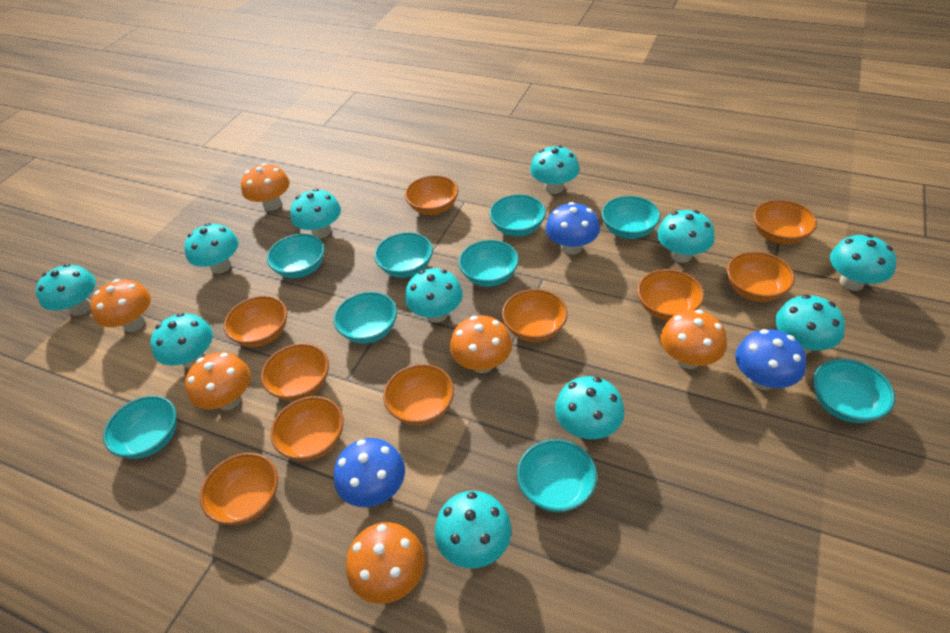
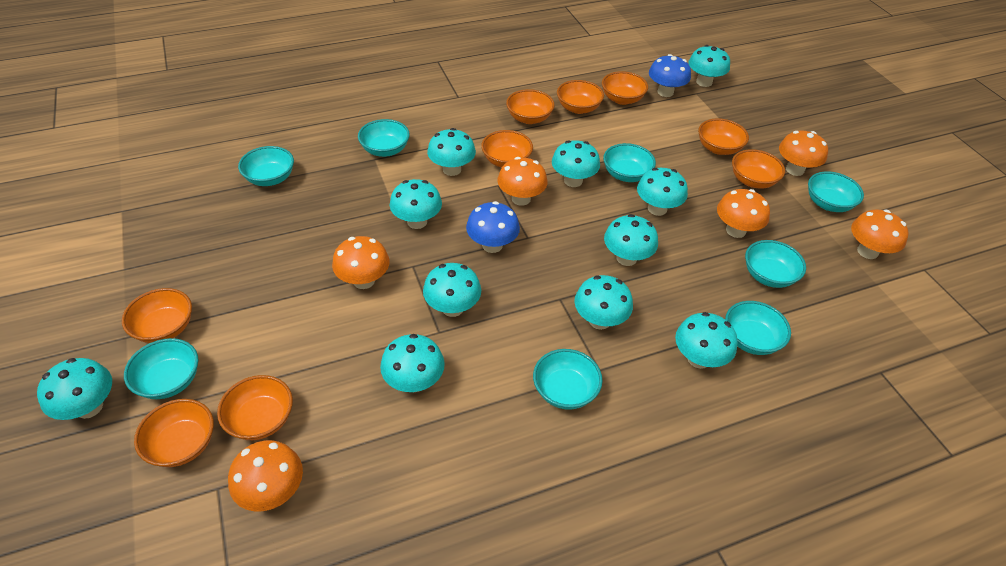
blue mushroom: 3 -> 2
orange bowl: 10 -> 9
turquoise bowl: 9 -> 8

